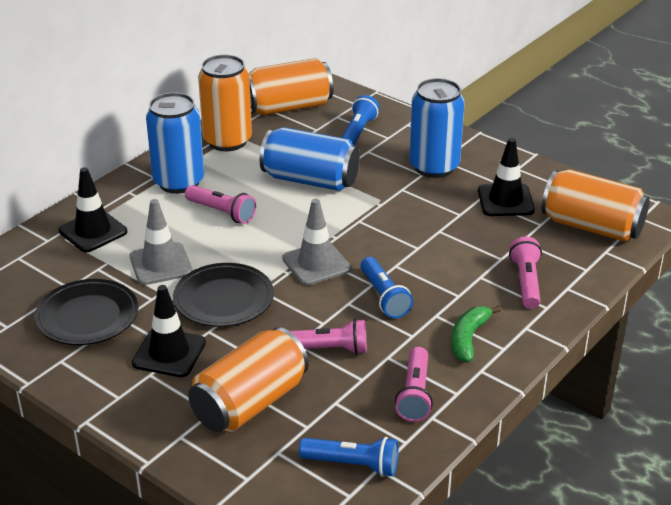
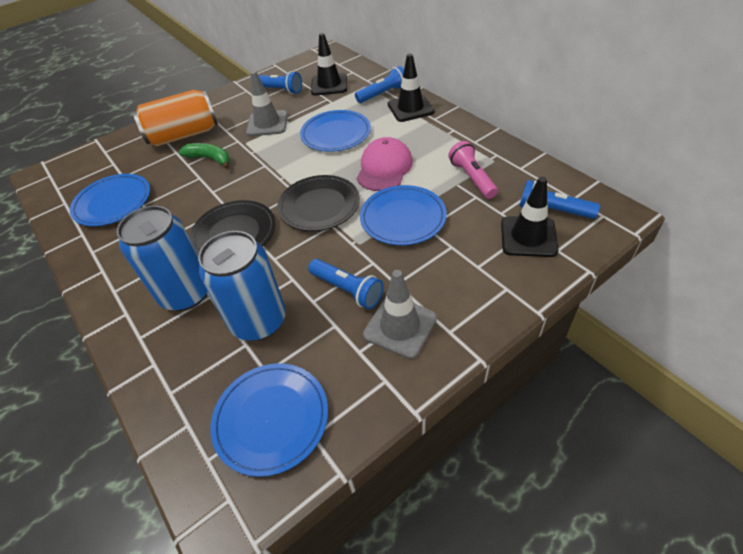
blue can: 3 -> 2
blue flashlight: 3 -> 4
blue plate: 0 -> 4
orange can: 4 -> 1
pink cap: 0 -> 1
pink flashlight: 4 -> 1

